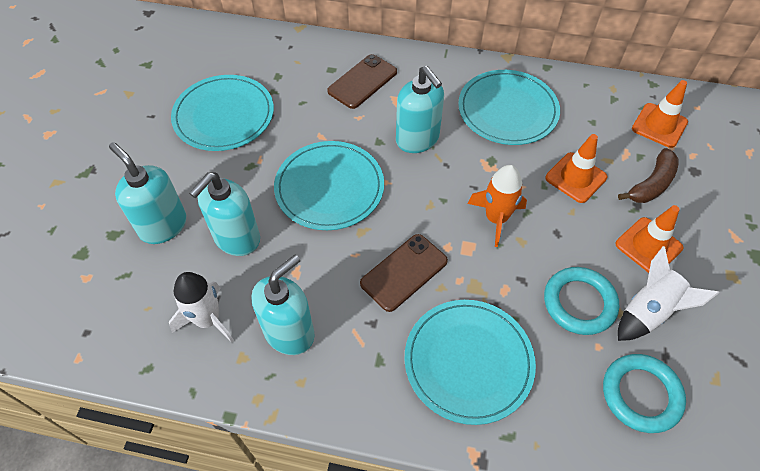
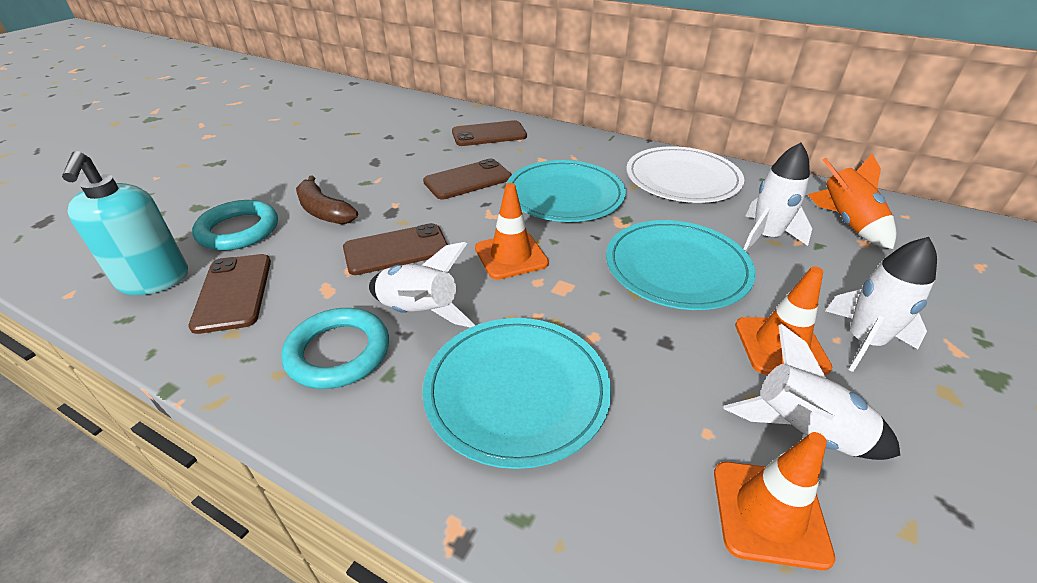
brown phone: 2 -> 4
turquoise plate: 4 -> 3
turquoise soap dispenser: 4 -> 1
white plate: 0 -> 1
white rocket: 2 -> 4

